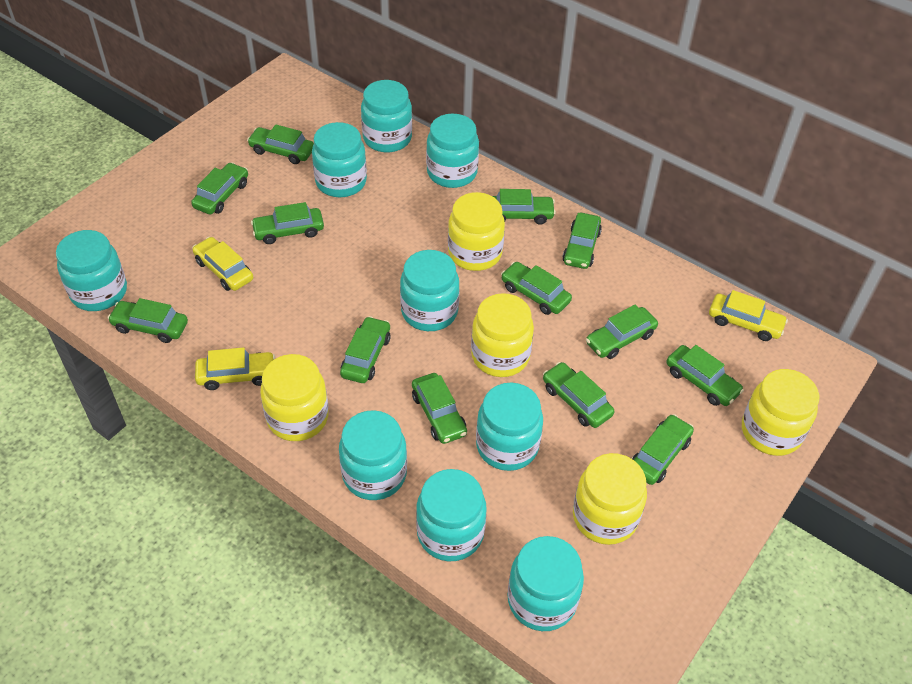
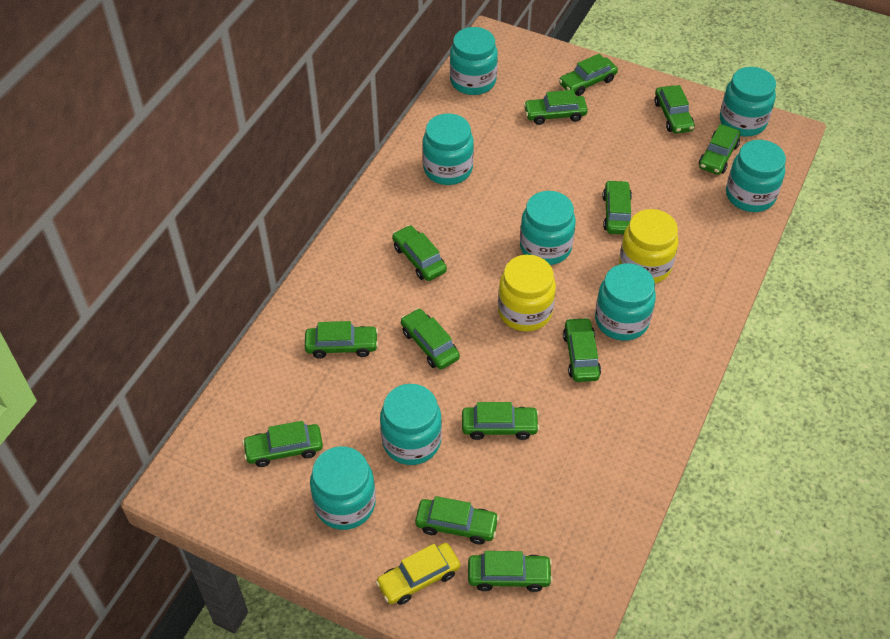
turquoise jar: 9 -> 8
yellow car: 3 -> 1
yellow jar: 5 -> 2

